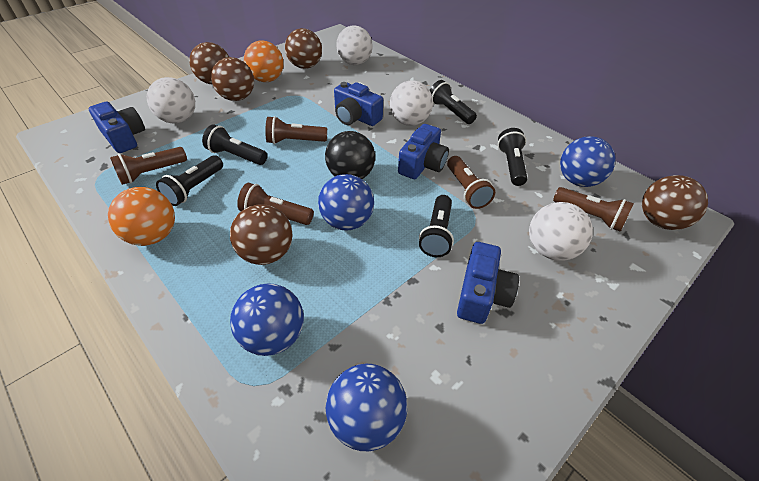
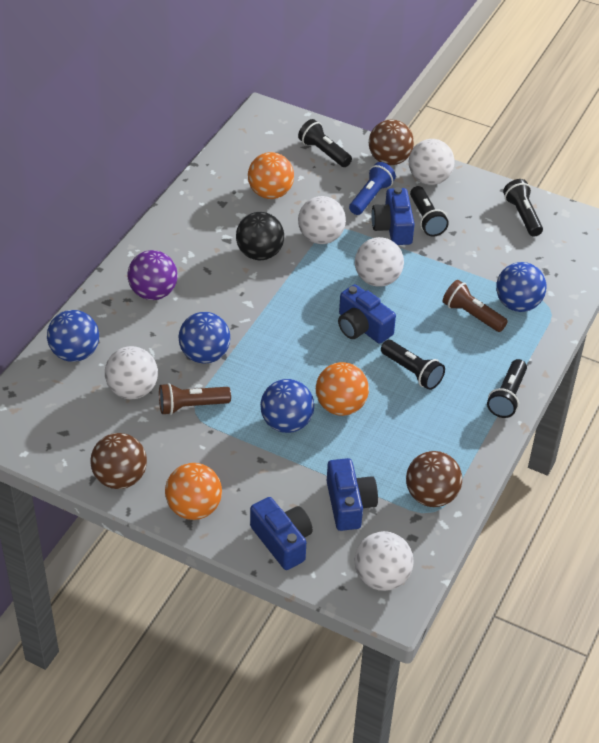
blue flashlight: 0 -> 1
brown ball: 5 -> 3
brown flashlight: 5 -> 2
orange ball: 2 -> 3
purple ball: 0 -> 1
white ball: 4 -> 5

